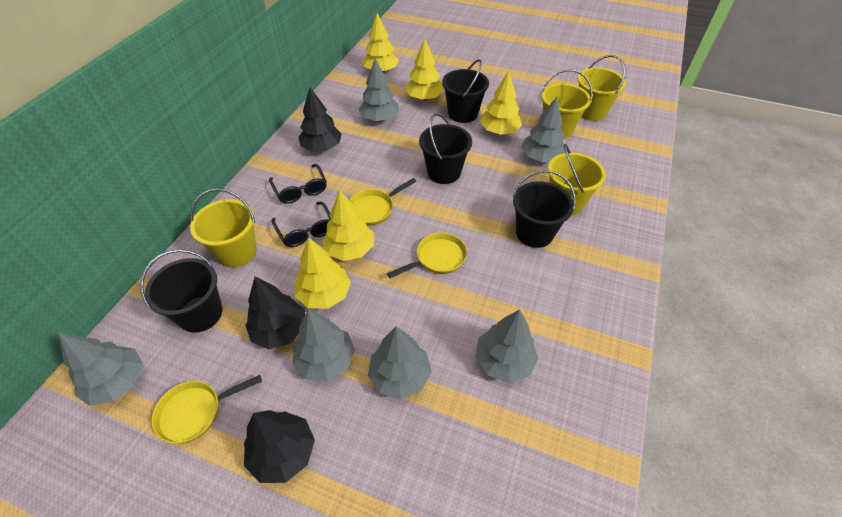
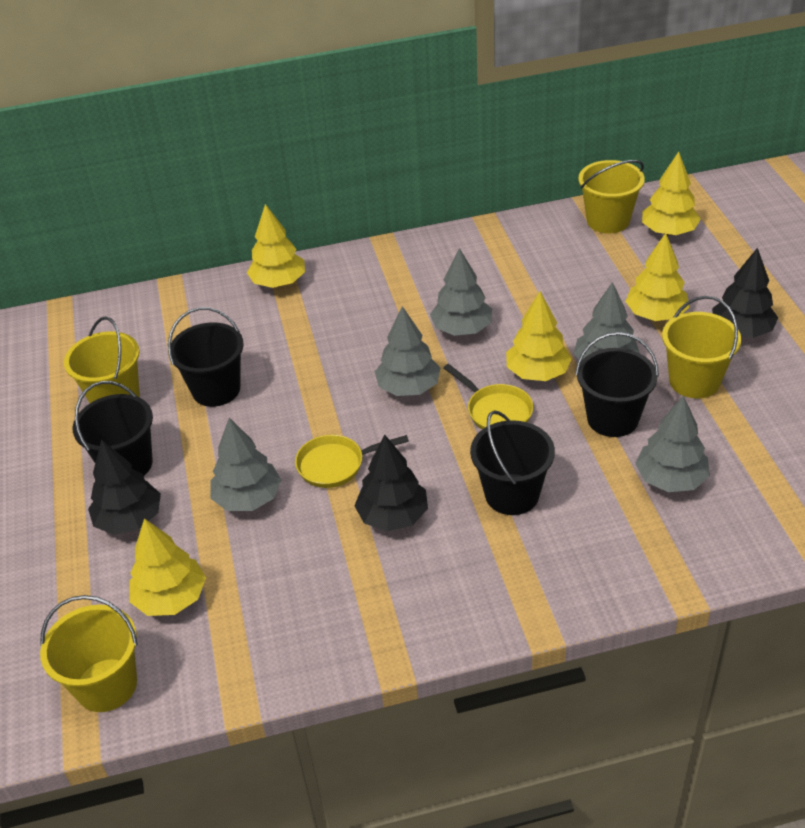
black glasses: 2 -> 0
grey tree: 6 -> 5
yellow pan: 3 -> 2

